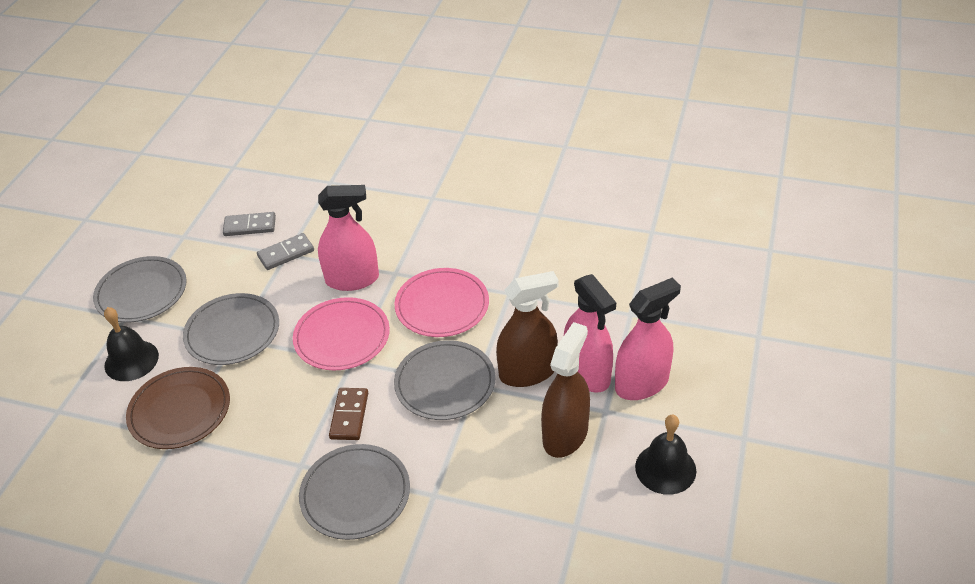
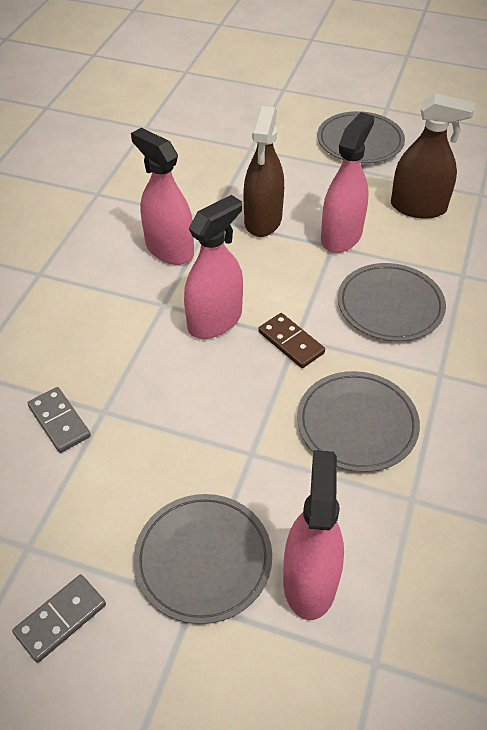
black bell: 2 -> 0
brown plate: 1 -> 0
pink plate: 2 -> 0
pink spray bottle: 3 -> 4

